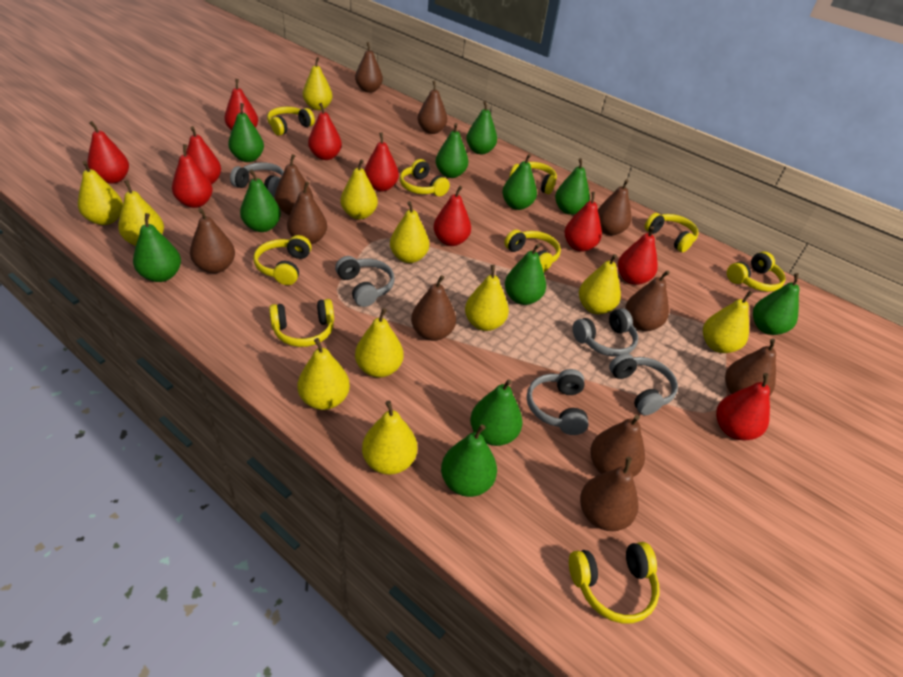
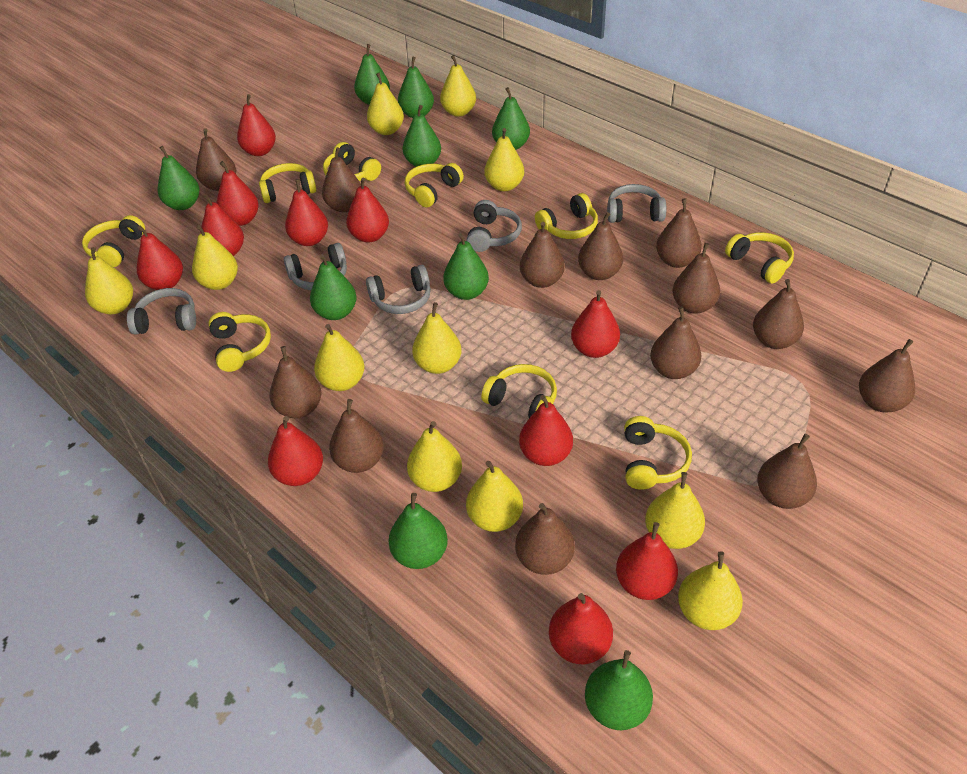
brown pear: 11 -> 13
green pear: 11 -> 9
red pear: 10 -> 11

